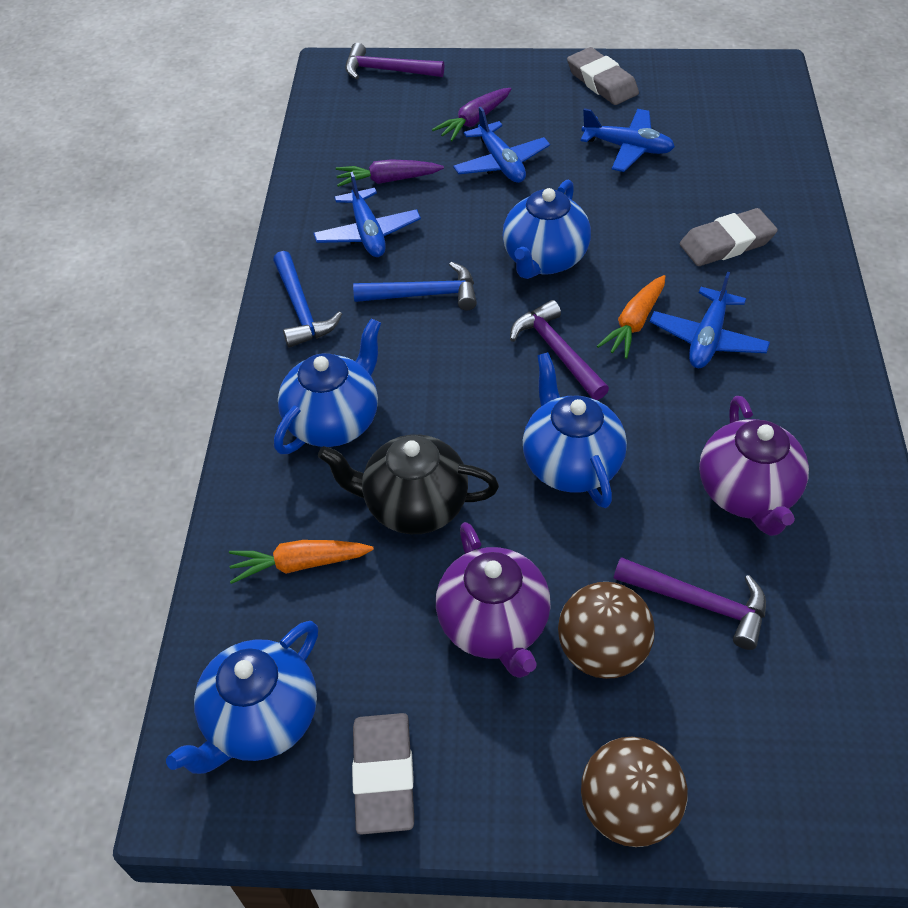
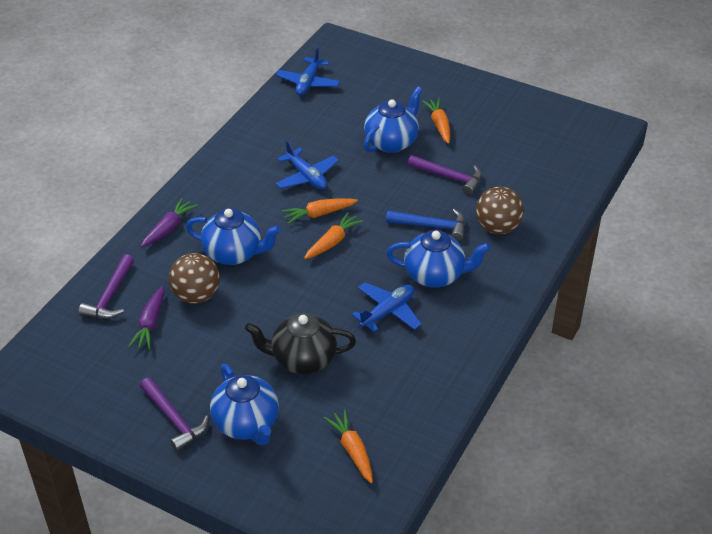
blue hammer: 2 -> 1
blue plane: 4 -> 3
grey eraser: 3 -> 0
orange carrot: 2 -> 4
purple teapot: 2 -> 0

